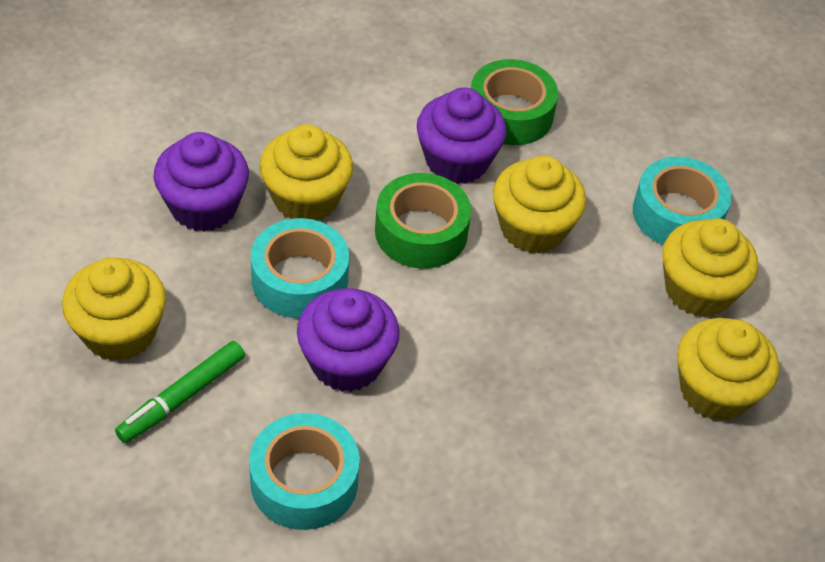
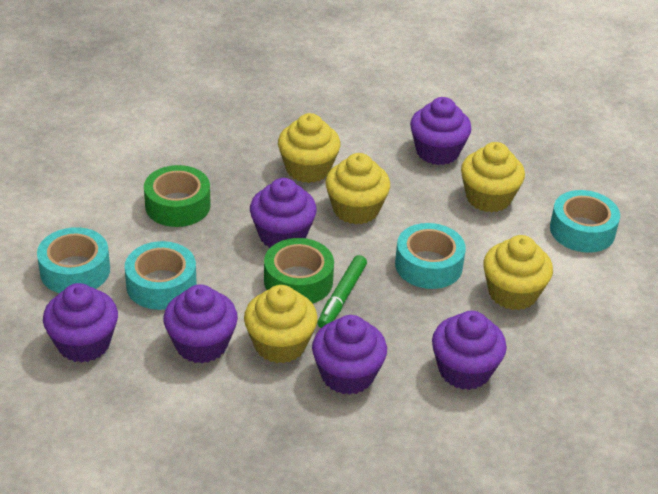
purple cupcake: 3 -> 6
turquoise tape: 3 -> 4

